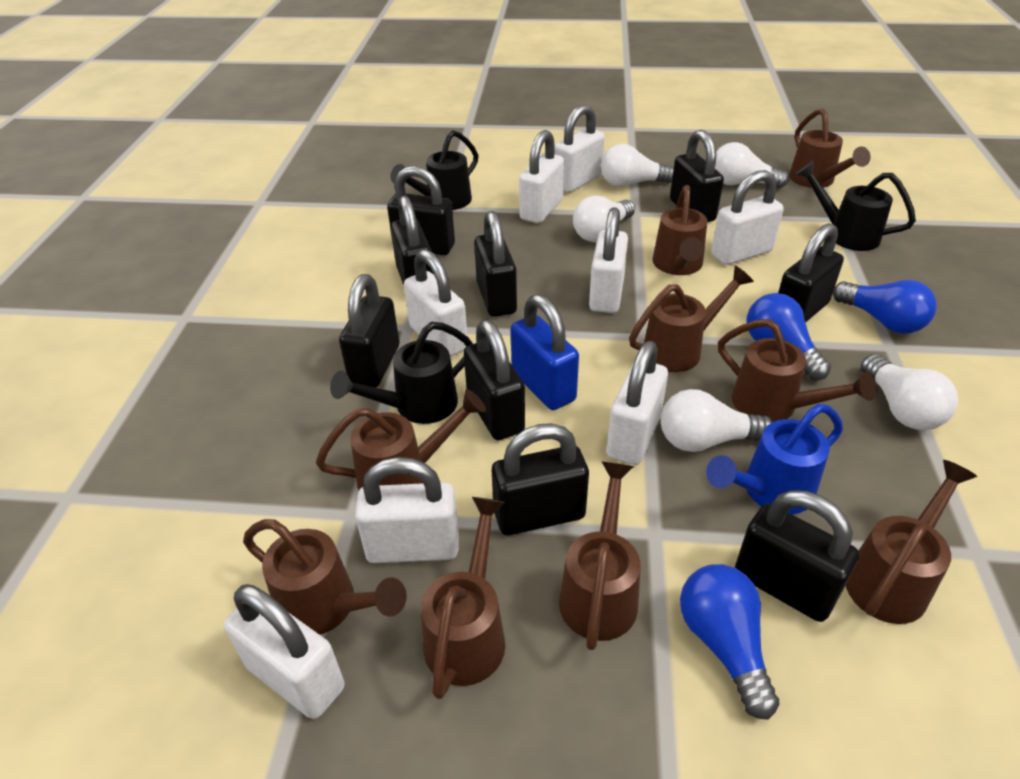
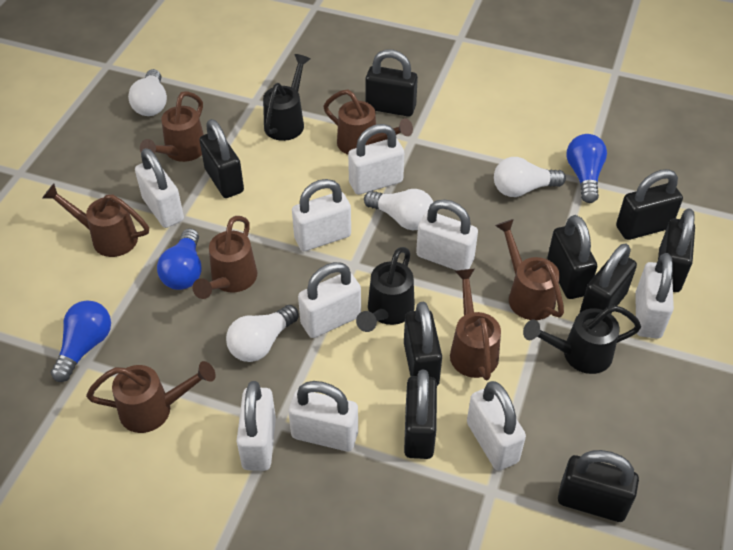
blue padlock: 1 -> 0
blue watering can: 1 -> 0
brown watering can: 9 -> 7
white light bulb: 5 -> 4
white padlock: 8 -> 9

